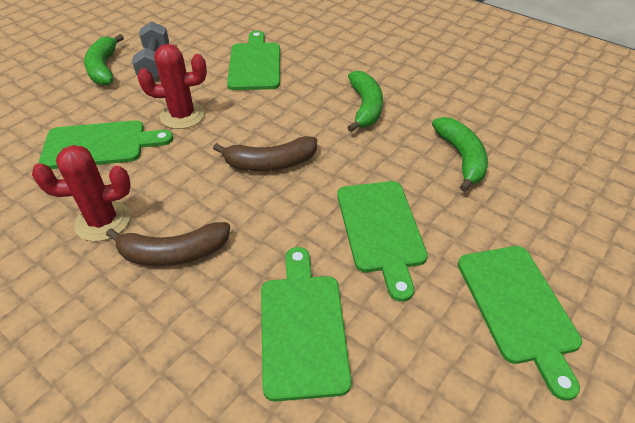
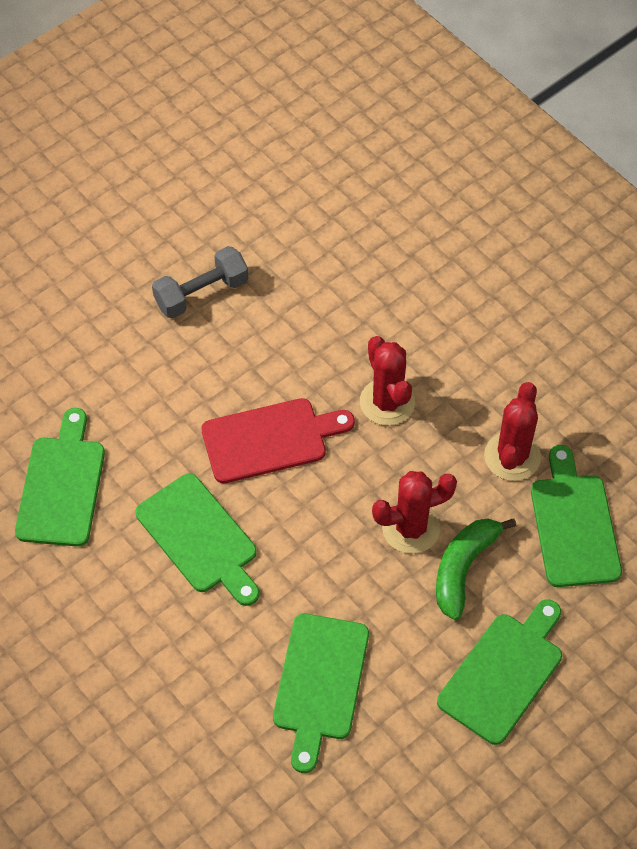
brown banana: 2 -> 0
green banana: 3 -> 1
red cactus: 2 -> 3
red cutting board: 0 -> 1

